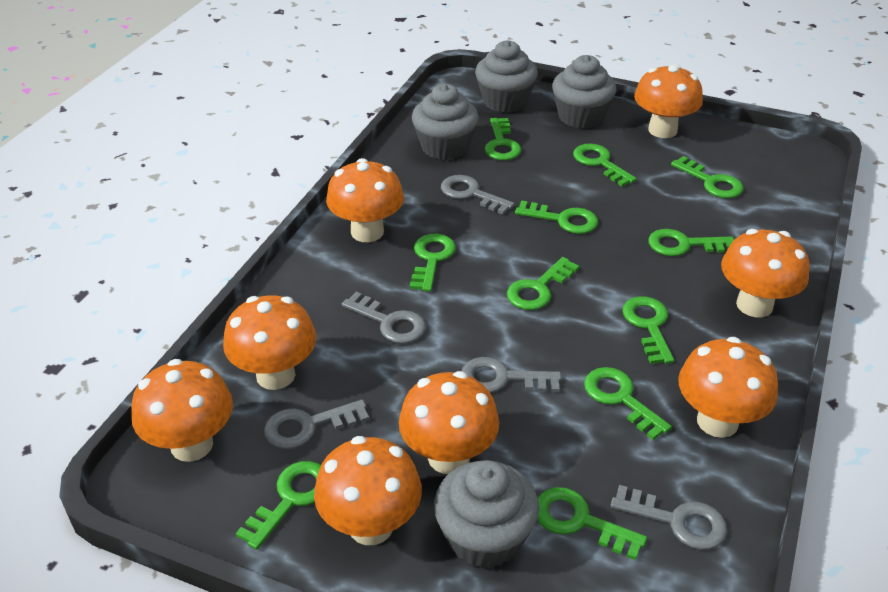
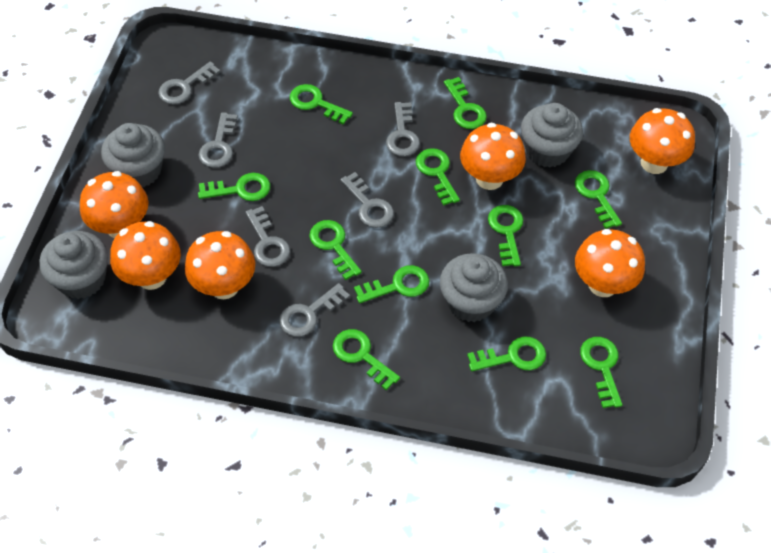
grey key: 5 -> 6
orange mushroom: 8 -> 6

